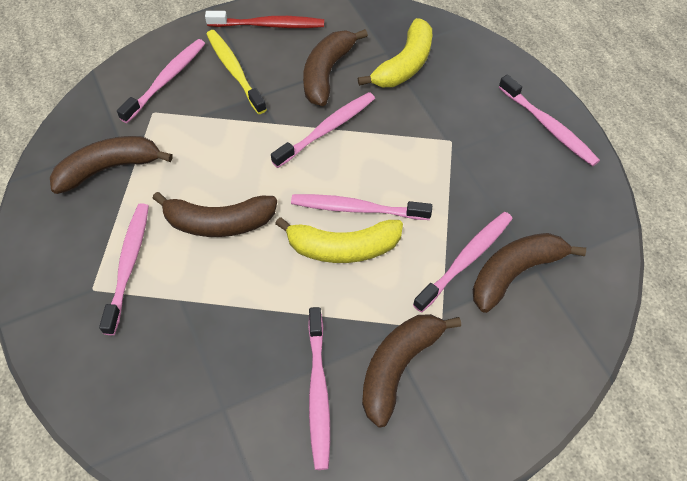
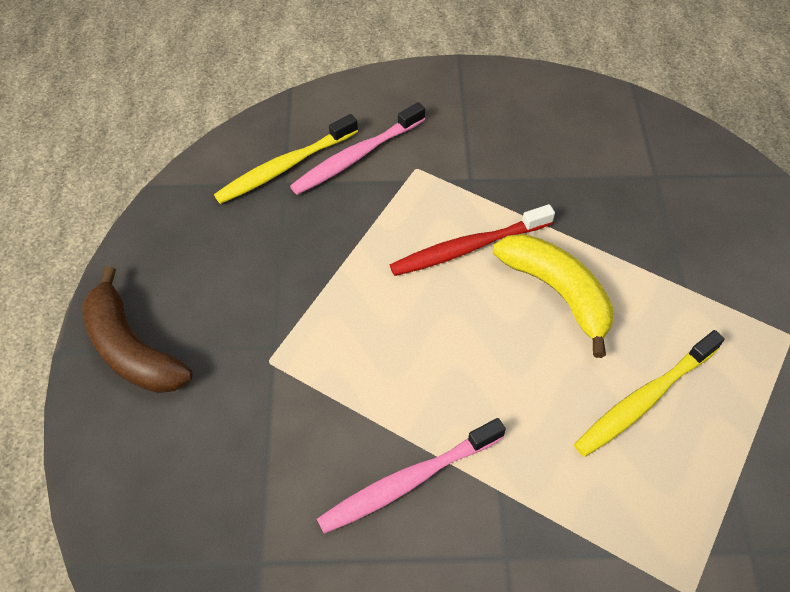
brown banana: 5 -> 1
pink toothbrush: 7 -> 2
yellow banana: 2 -> 1
yellow toothbrush: 1 -> 2

